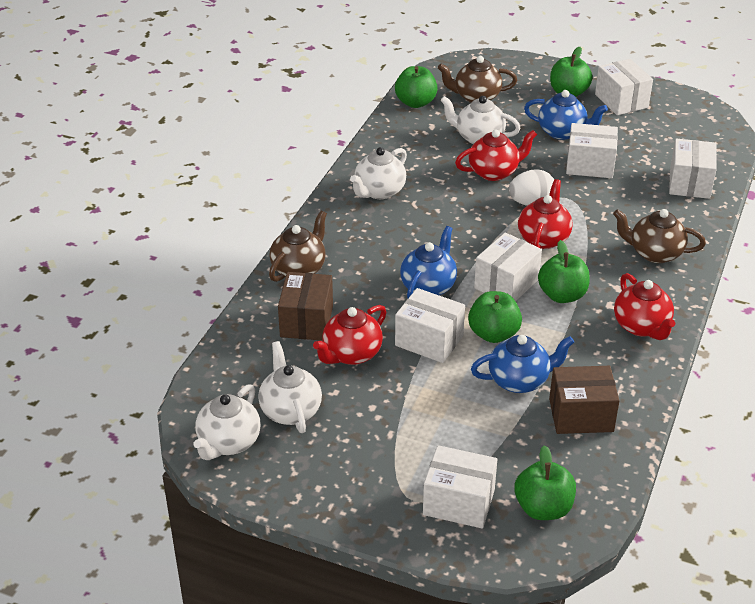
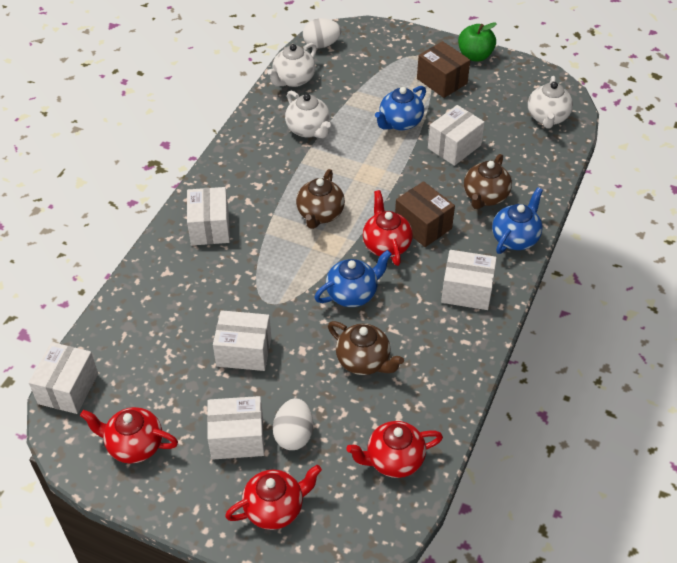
green apple: 5 -> 1
white egg: 1 -> 2
white teapot: 4 -> 3

